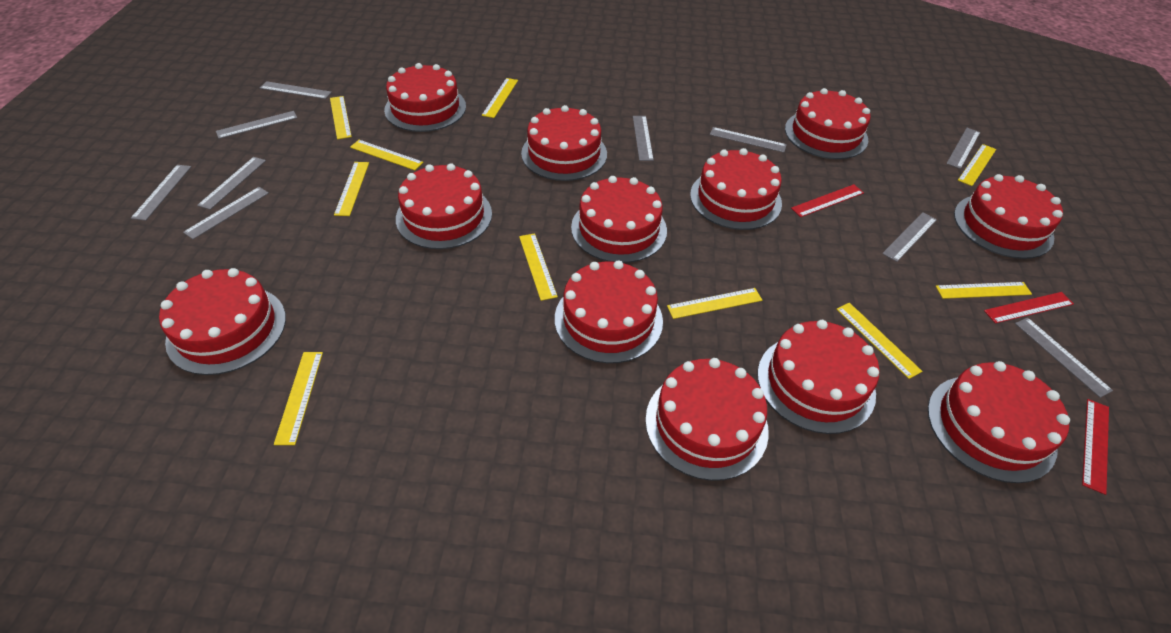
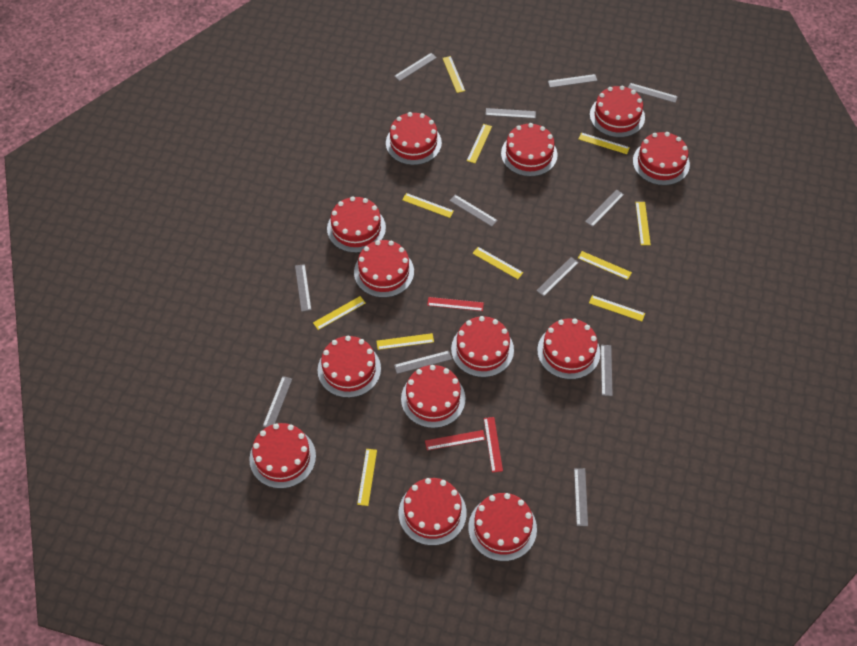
grey ruler: 10 -> 12
red cake: 12 -> 13
yellow ruler: 10 -> 11

